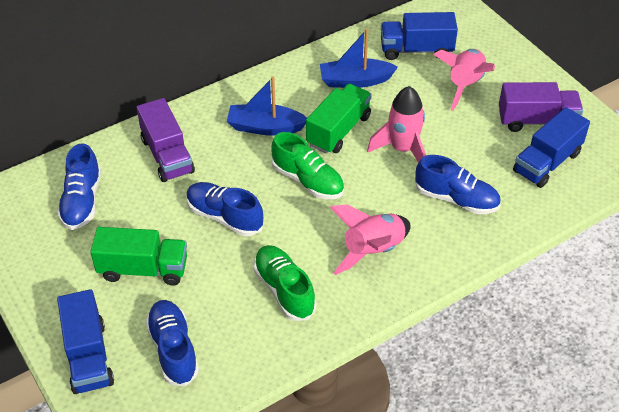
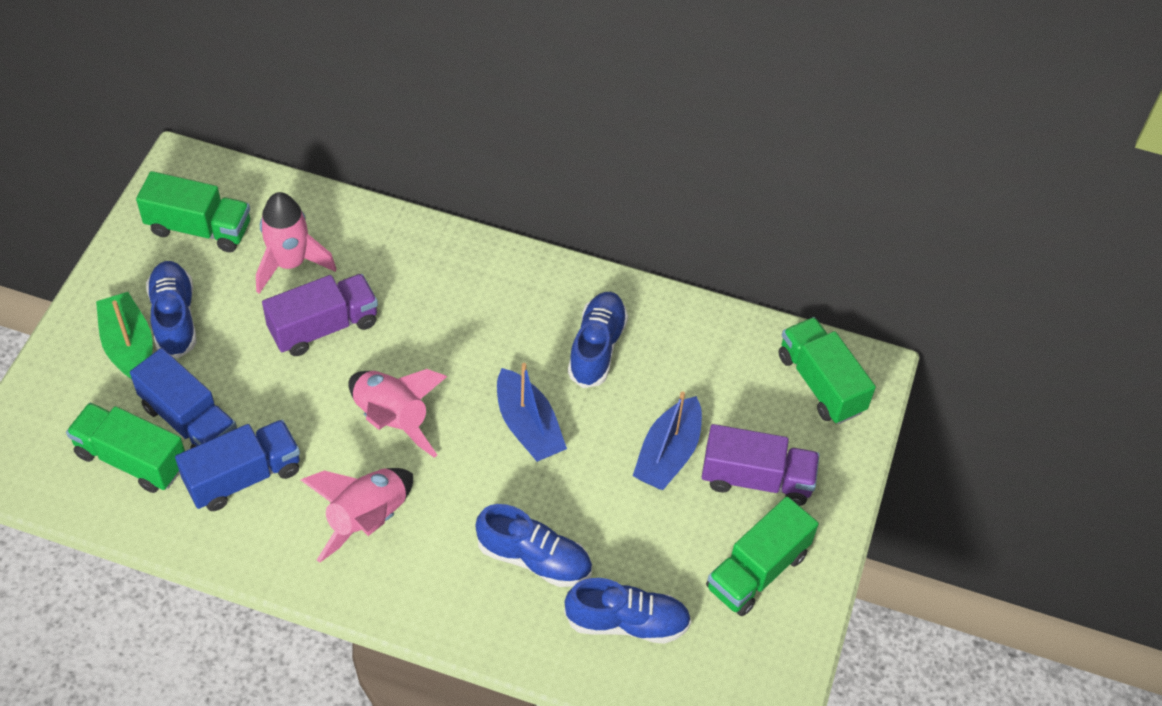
blue truck: 3 -> 2
green boat: 0 -> 1
green shoe: 2 -> 0
green truck: 2 -> 4

